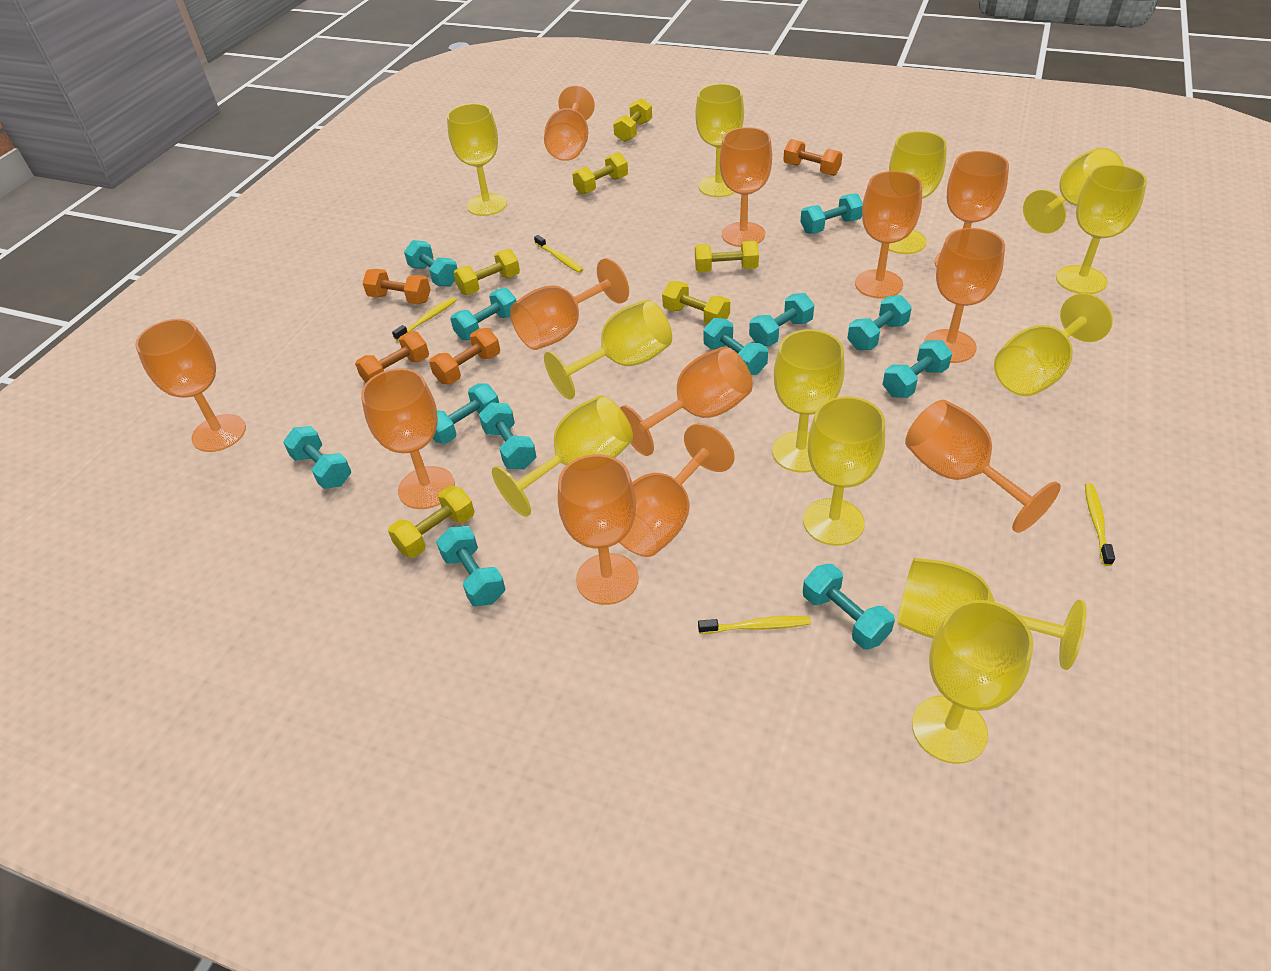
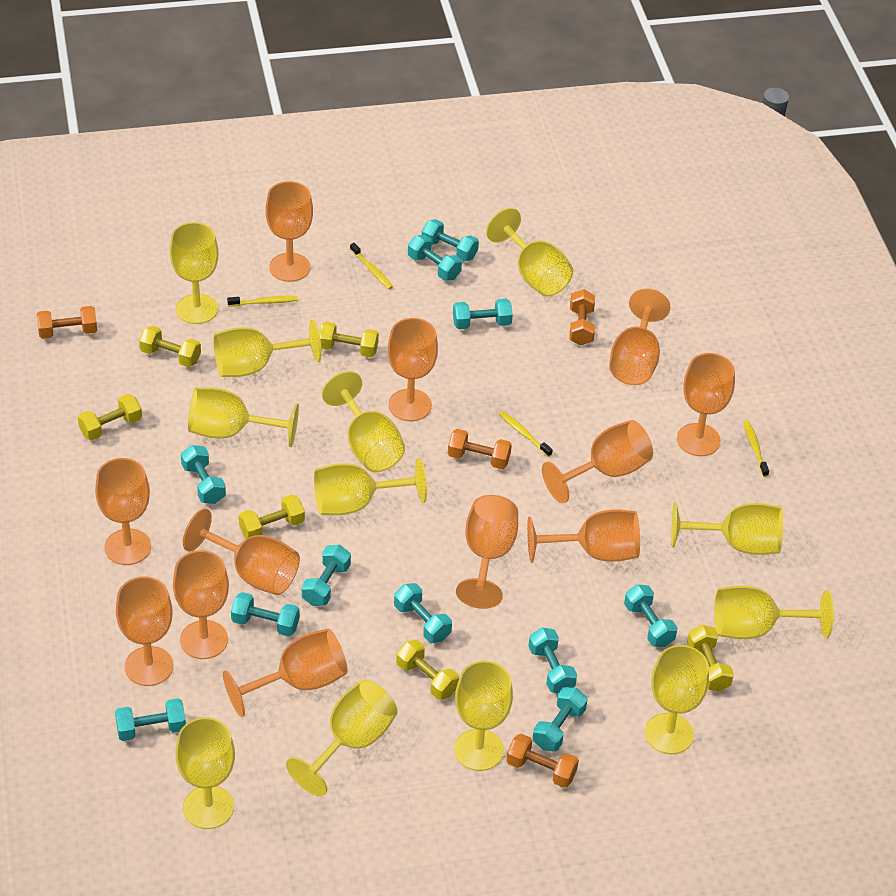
turquoise dumbbell: 12 -> 11

